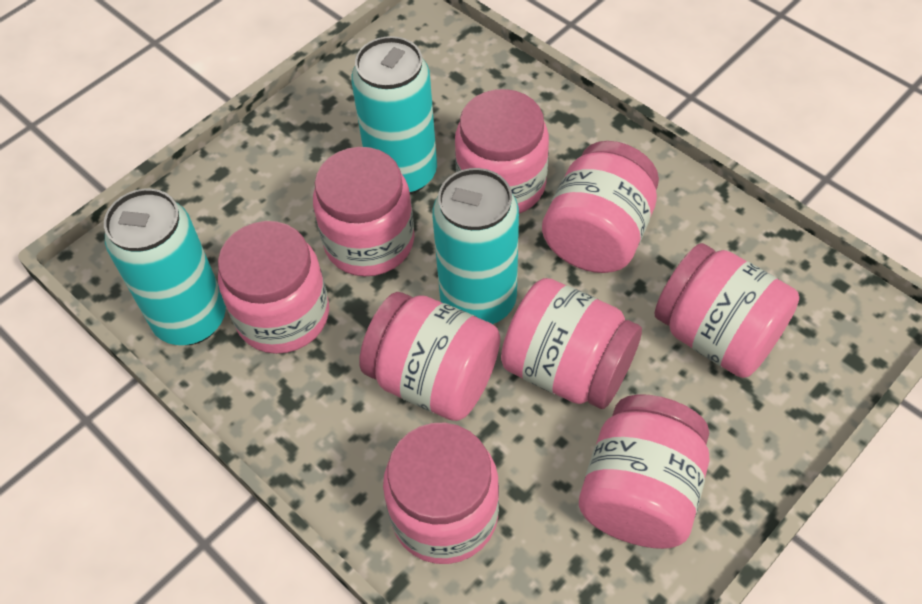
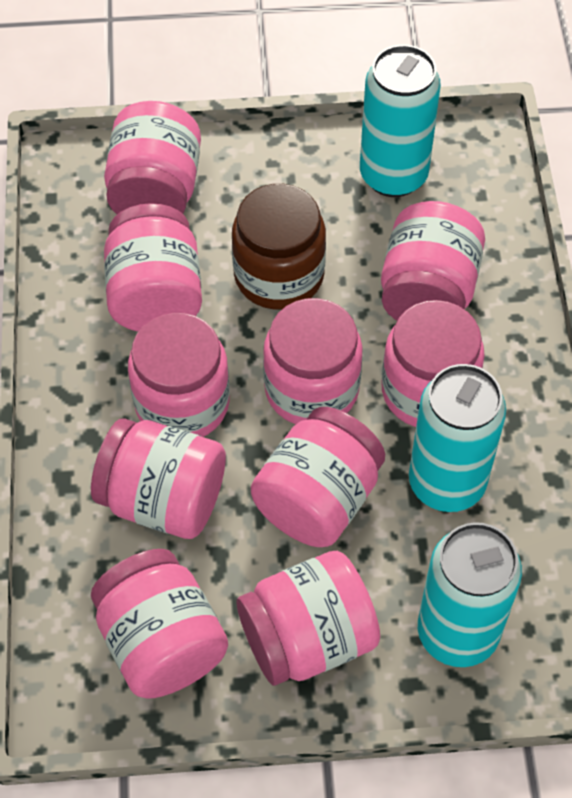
brown jar: 0 -> 1
pink jar: 9 -> 10

